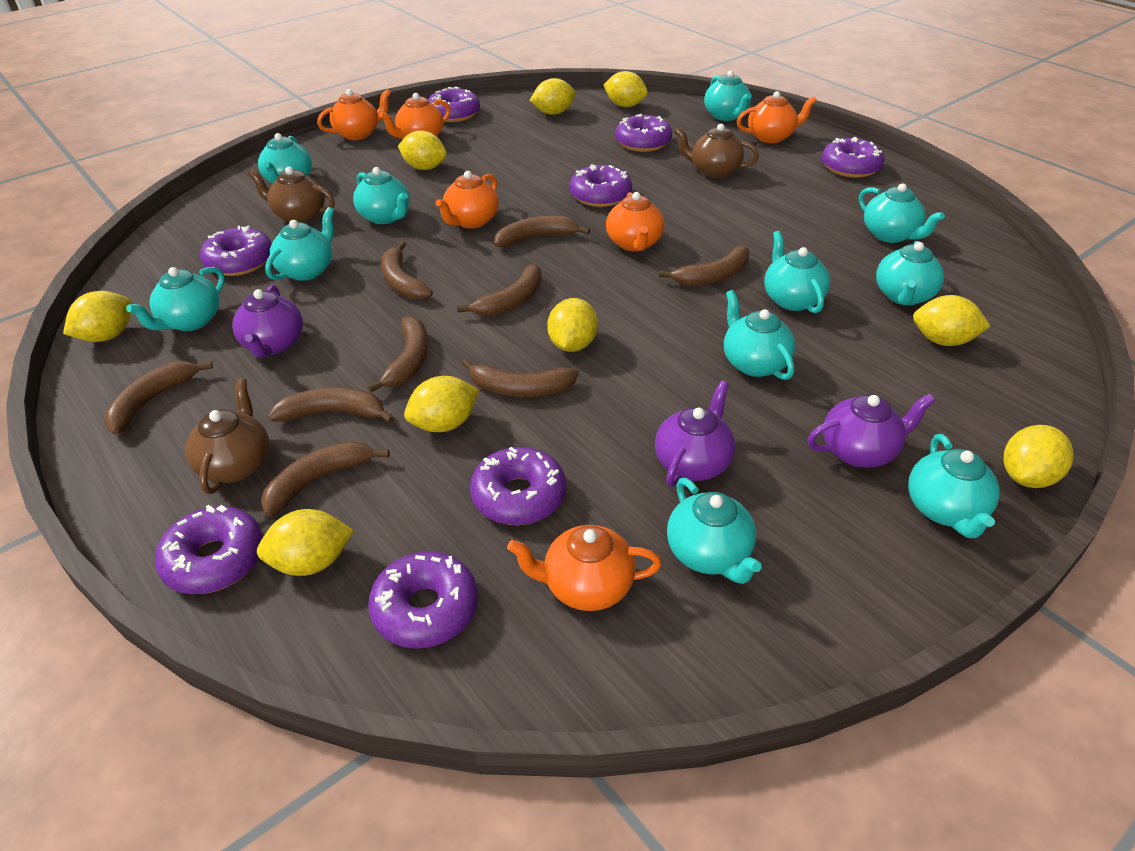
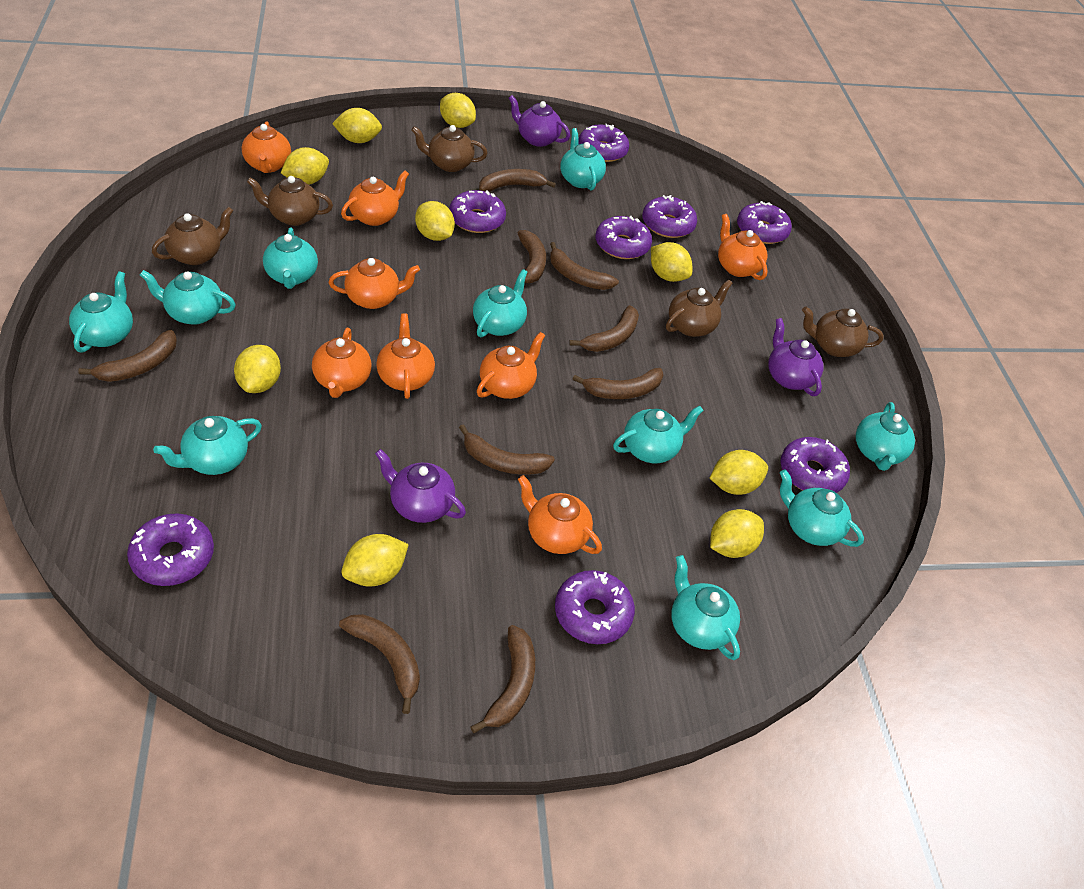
brown teapot: 3 -> 5
orange teapot: 6 -> 8
turquoise teapot: 11 -> 10

